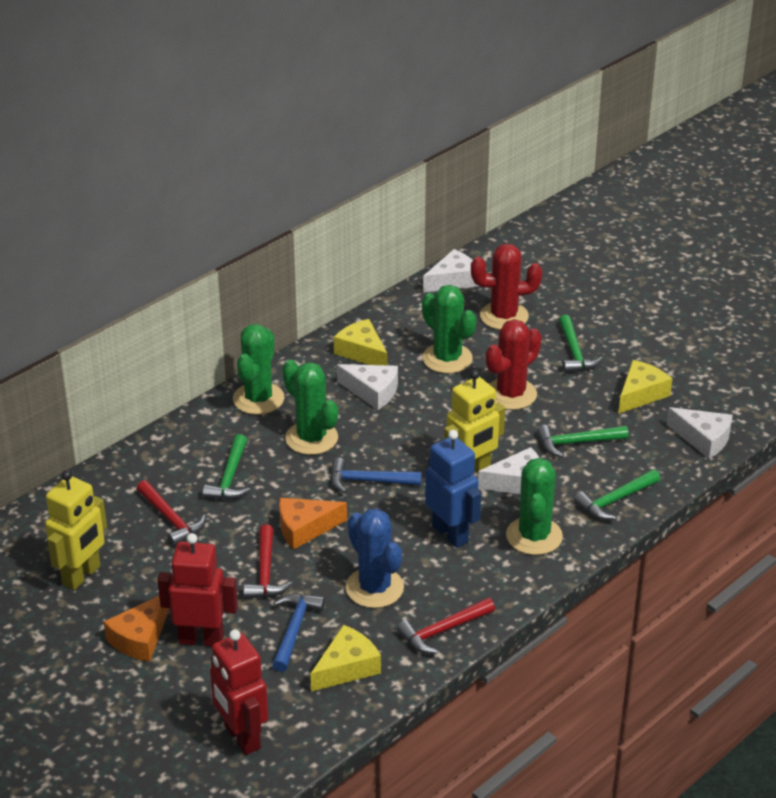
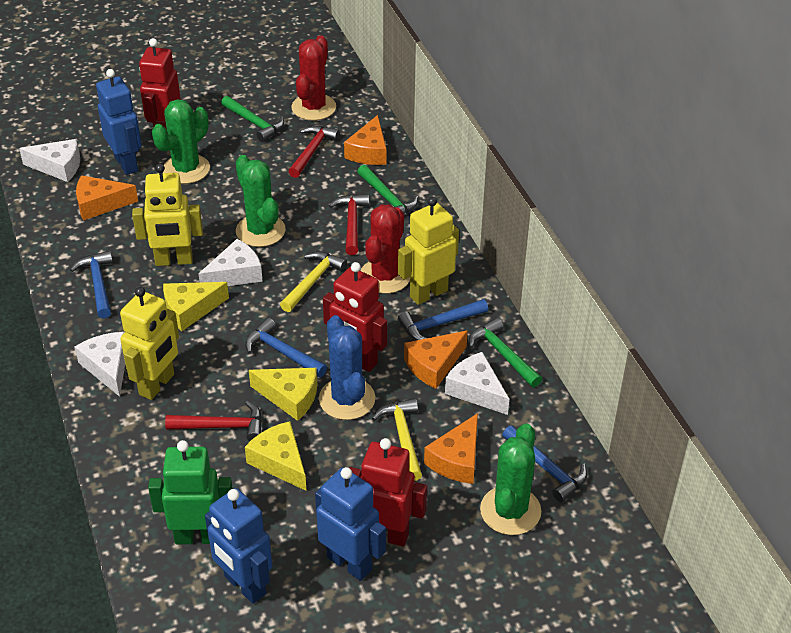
blue hammer: 2 -> 4
blue robot: 1 -> 3
green cactus: 4 -> 3
green hammer: 4 -> 3
green robot: 0 -> 1
orange cheese: 2 -> 4
red robot: 2 -> 3
yellow hammer: 0 -> 2
yellow robot: 2 -> 3

